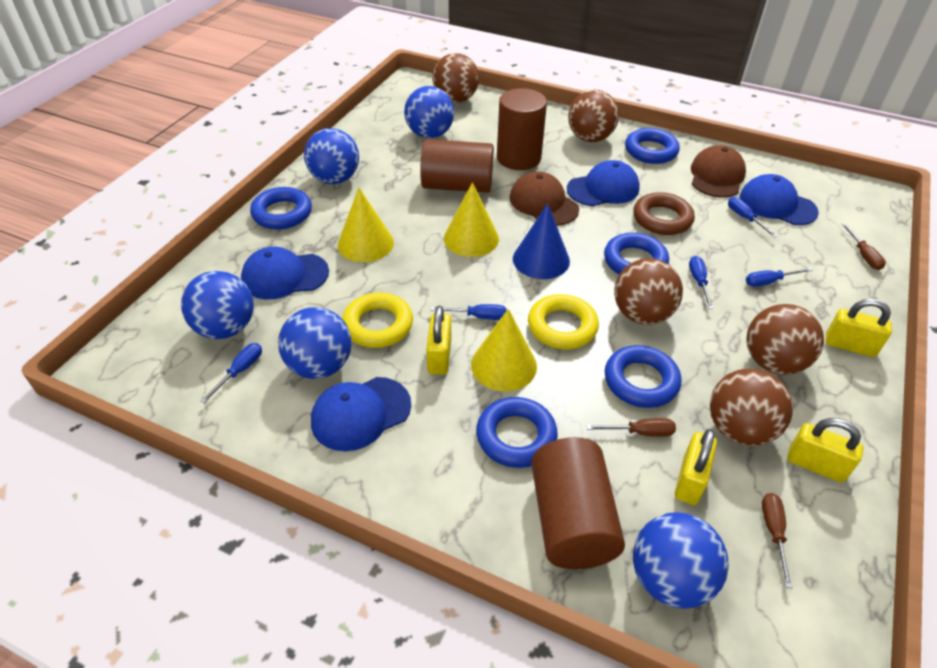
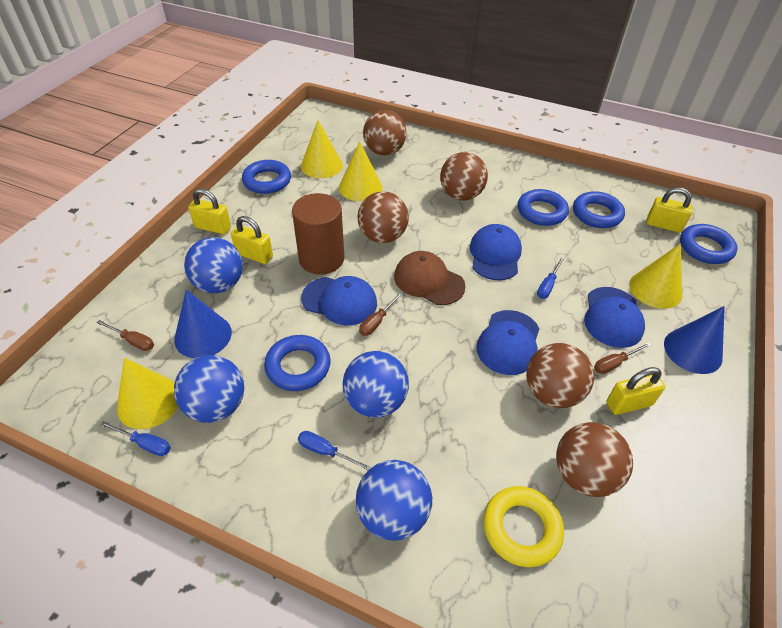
blue ball: 5 -> 4
blue cone: 1 -> 2
blue screwdriver: 5 -> 3
brown cap: 2 -> 1
brown cylinder: 3 -> 1
brown ring: 1 -> 0
yellow cone: 3 -> 4
yellow ring: 2 -> 1

